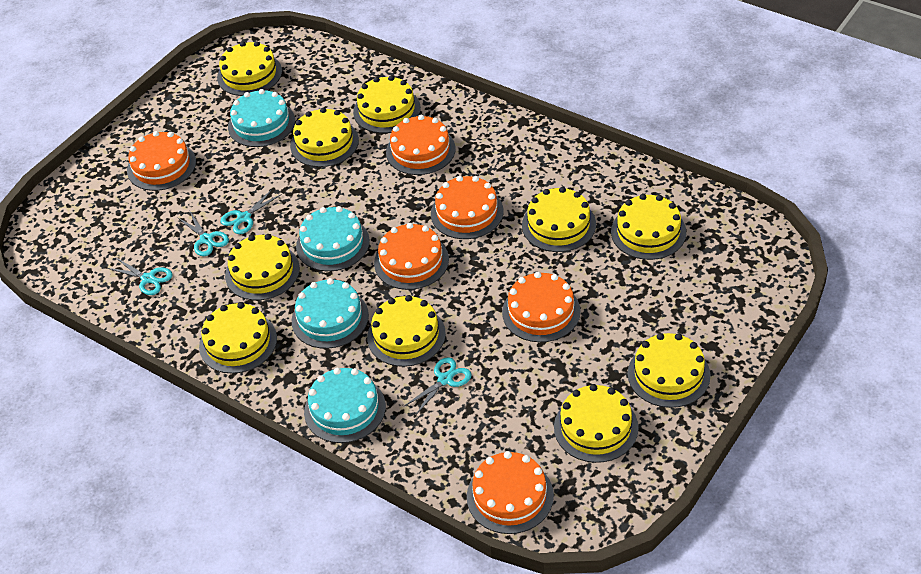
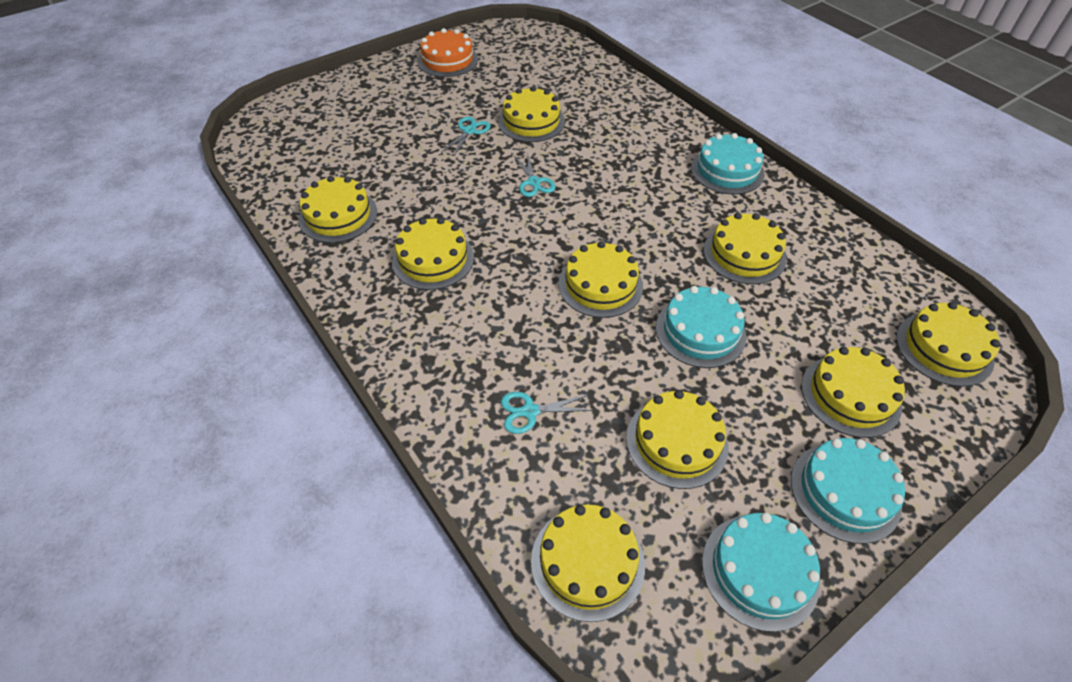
orange cake: 6 -> 1
turquoise scissors: 4 -> 3
yellow cake: 10 -> 9

